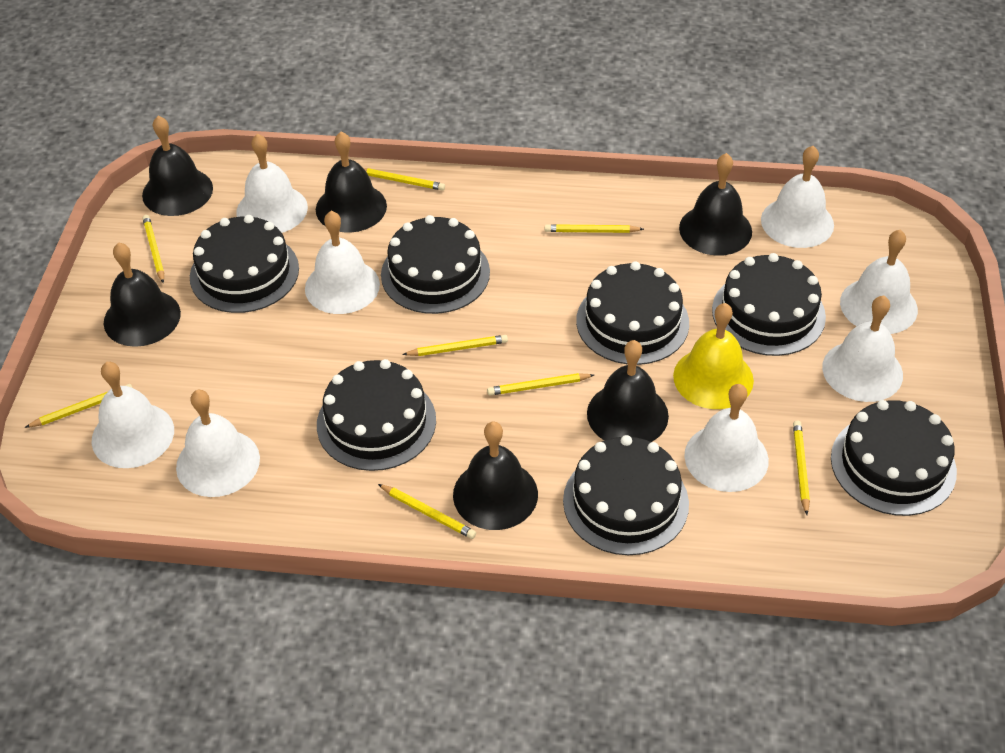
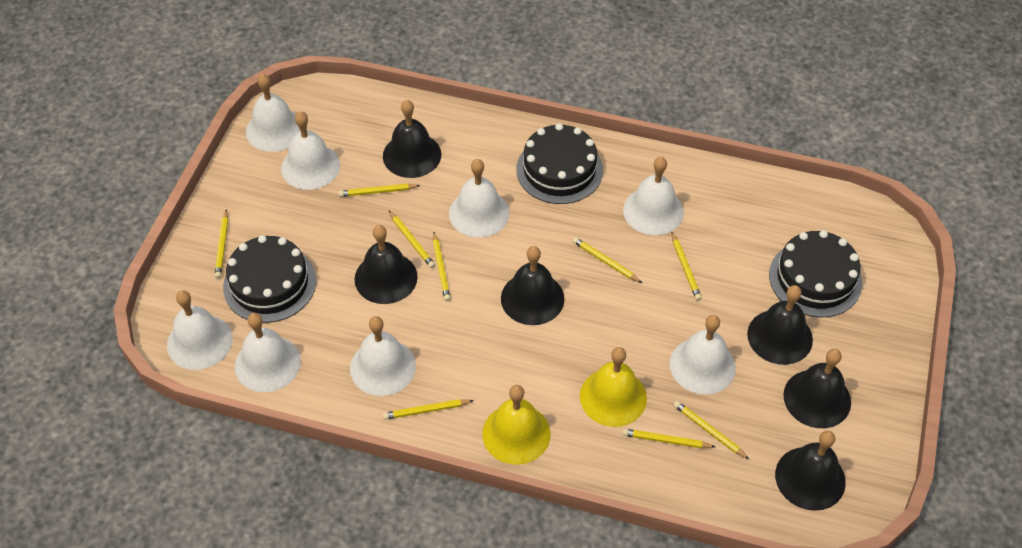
black cake: 7 -> 3
yellow bell: 1 -> 2
yellow pencil: 8 -> 9

